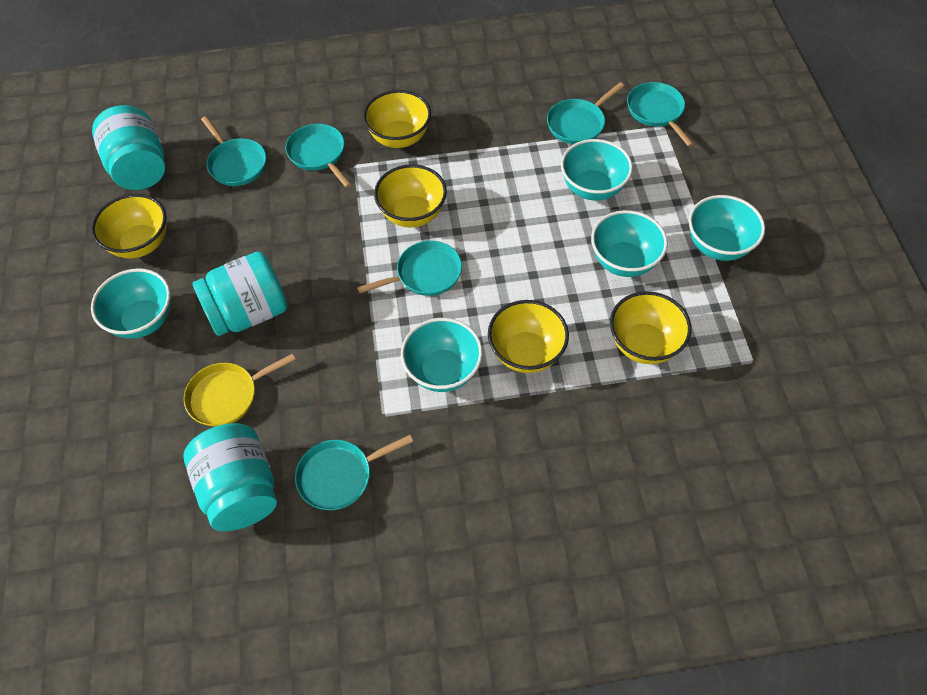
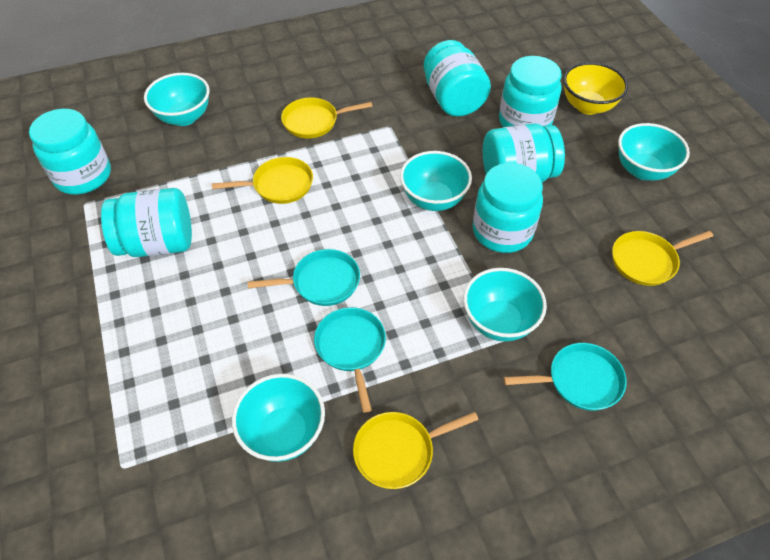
turquoise jar: 3 -> 6
turquoise pan: 6 -> 3
yellow bowl: 5 -> 1
yellow pan: 1 -> 4

